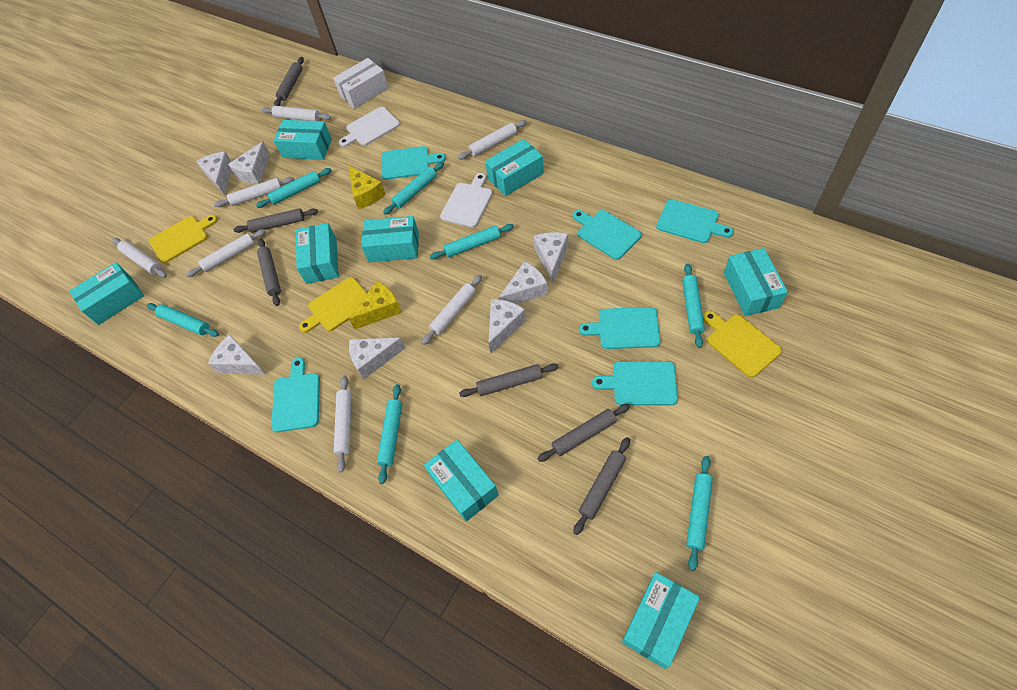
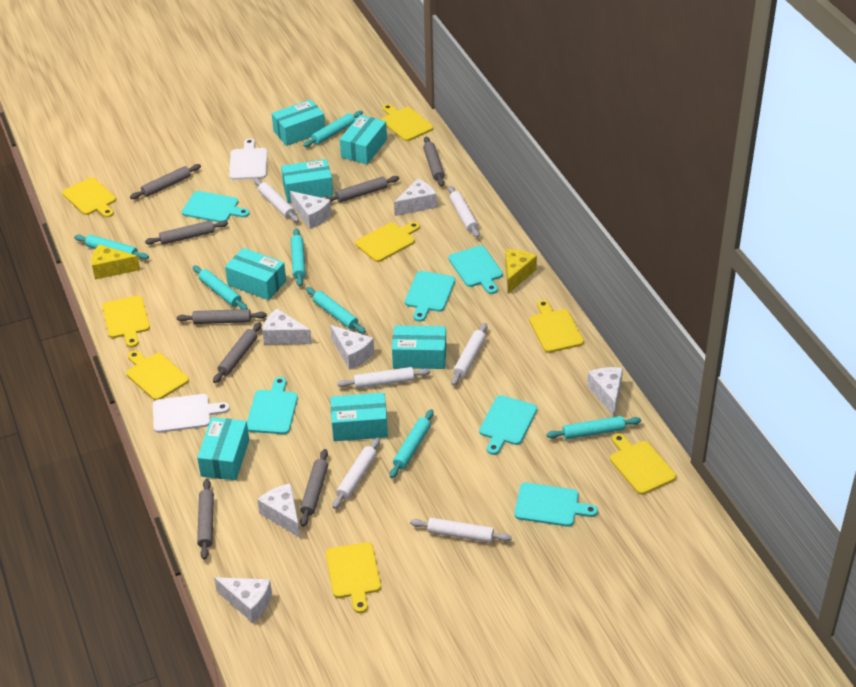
grey rolling pin: 6 -> 8
turquoise box: 8 -> 7
white box: 1 -> 0
white rolling pin: 7 -> 6
yellow cutting board: 3 -> 8

